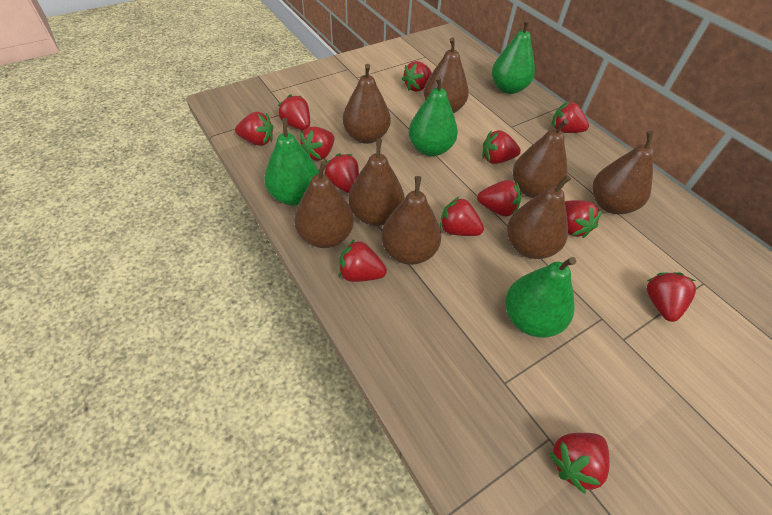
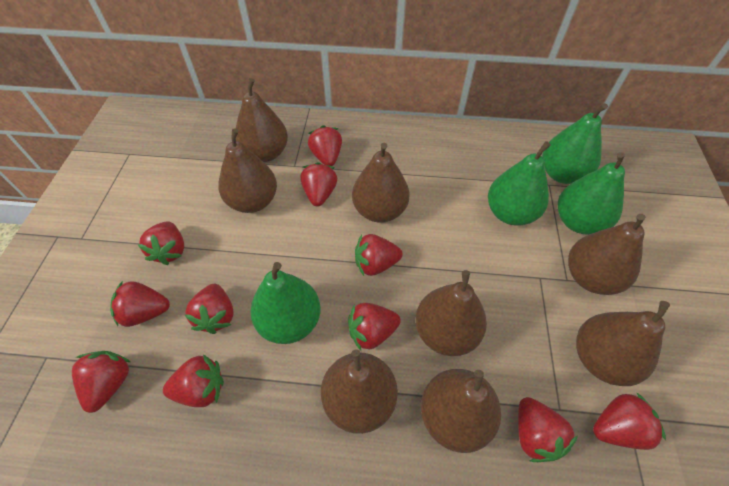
red strawberry: 13 -> 11

